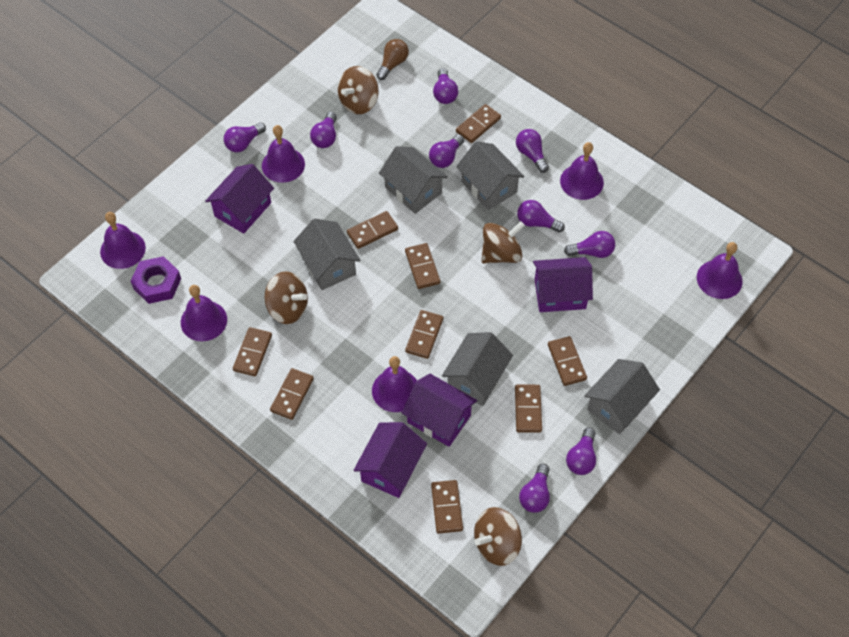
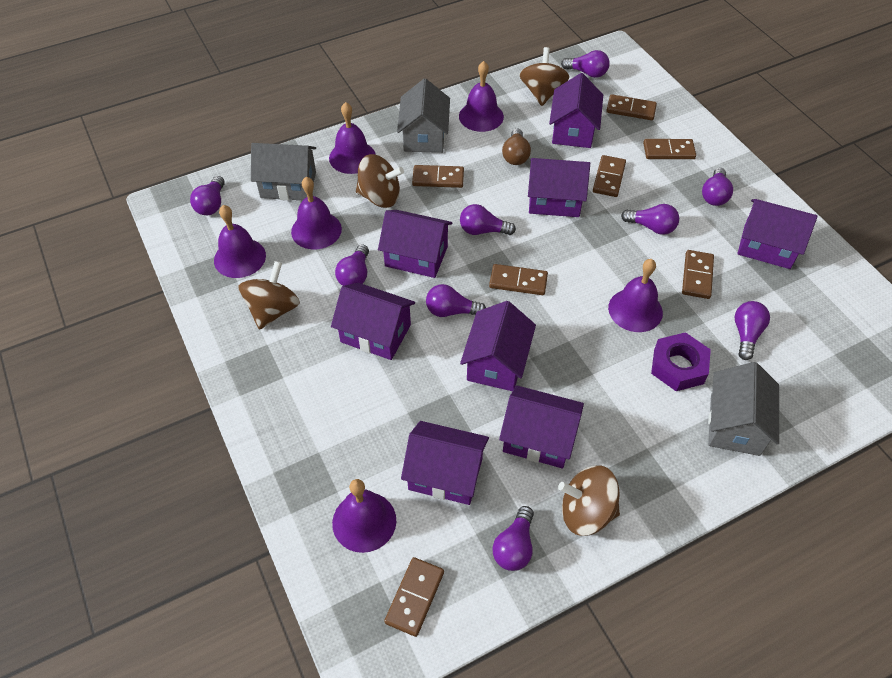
brown domino: 9 -> 7
grey house: 5 -> 3
purple house: 4 -> 8

